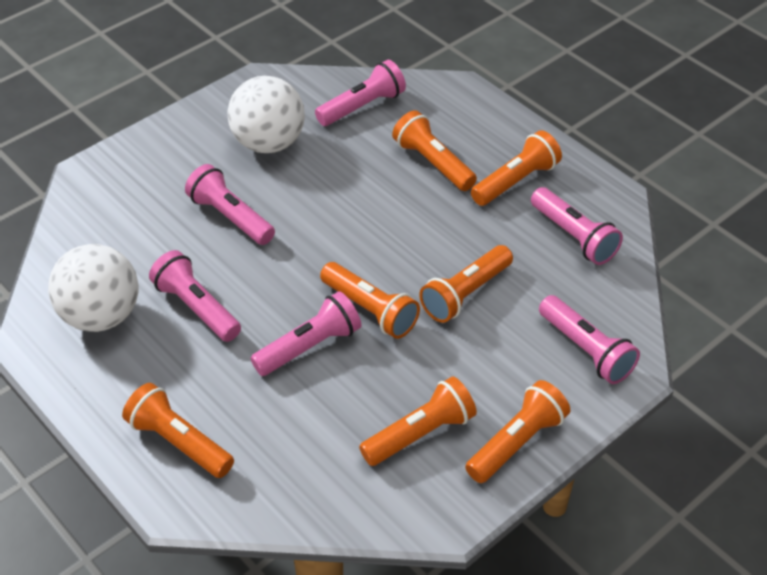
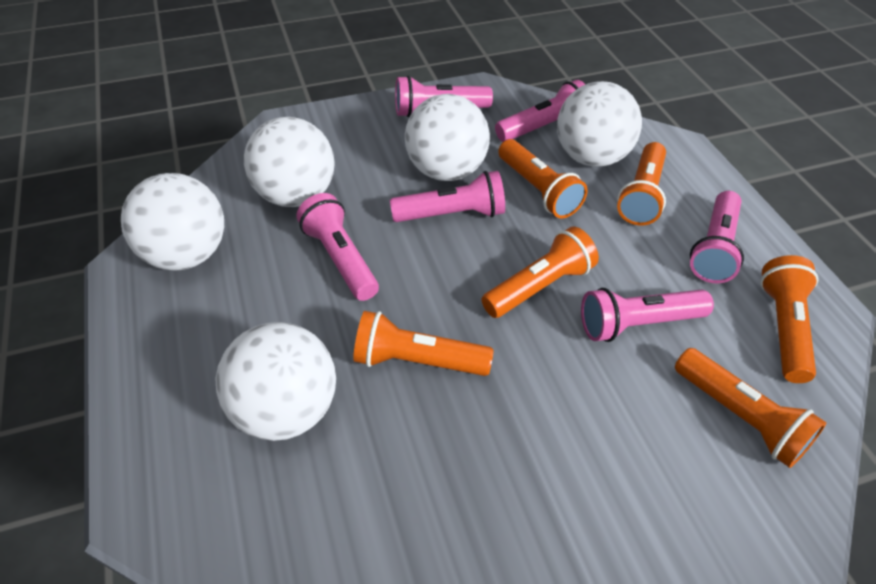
orange flashlight: 7 -> 6
white ball: 2 -> 5

